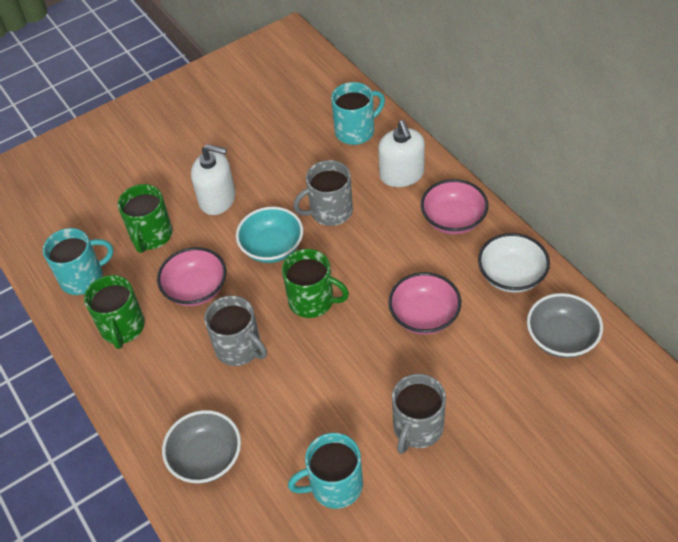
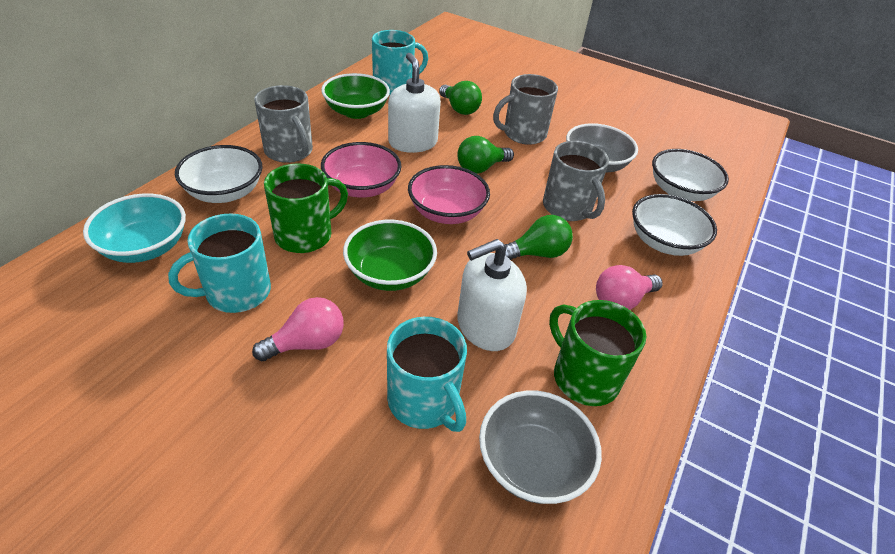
green bowl: 0 -> 2
green light bulb: 0 -> 3
green mug: 3 -> 2
pink bowl: 3 -> 2
pink light bulb: 0 -> 2
white bowl: 1 -> 3

